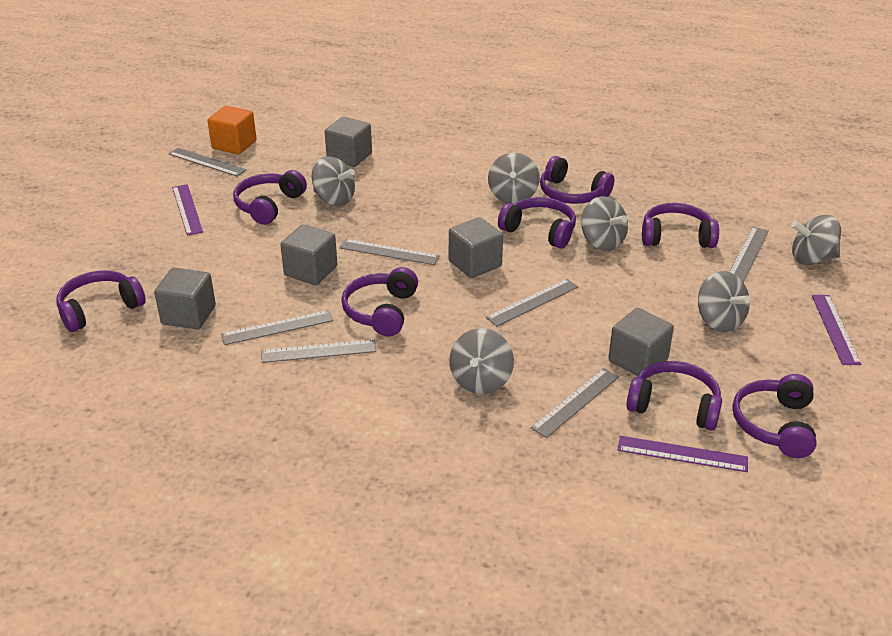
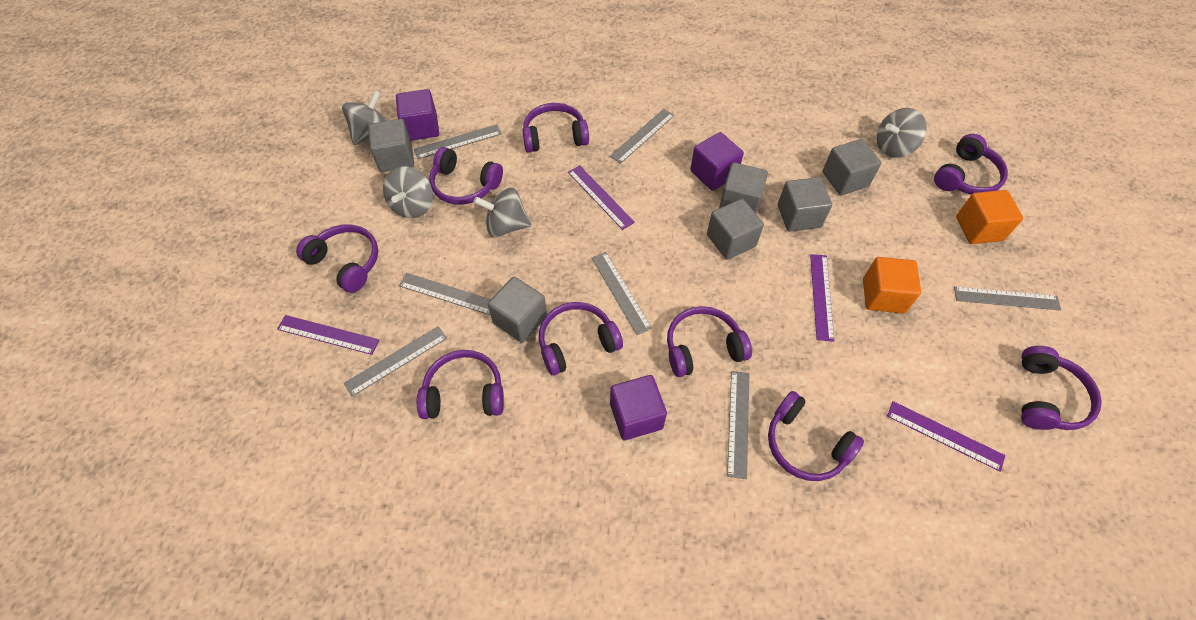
grey cube: 5 -> 6
grey spinning top: 6 -> 4
orange cube: 1 -> 2
purple cube: 0 -> 3
purple headphones: 8 -> 9
purple ruler: 3 -> 4

